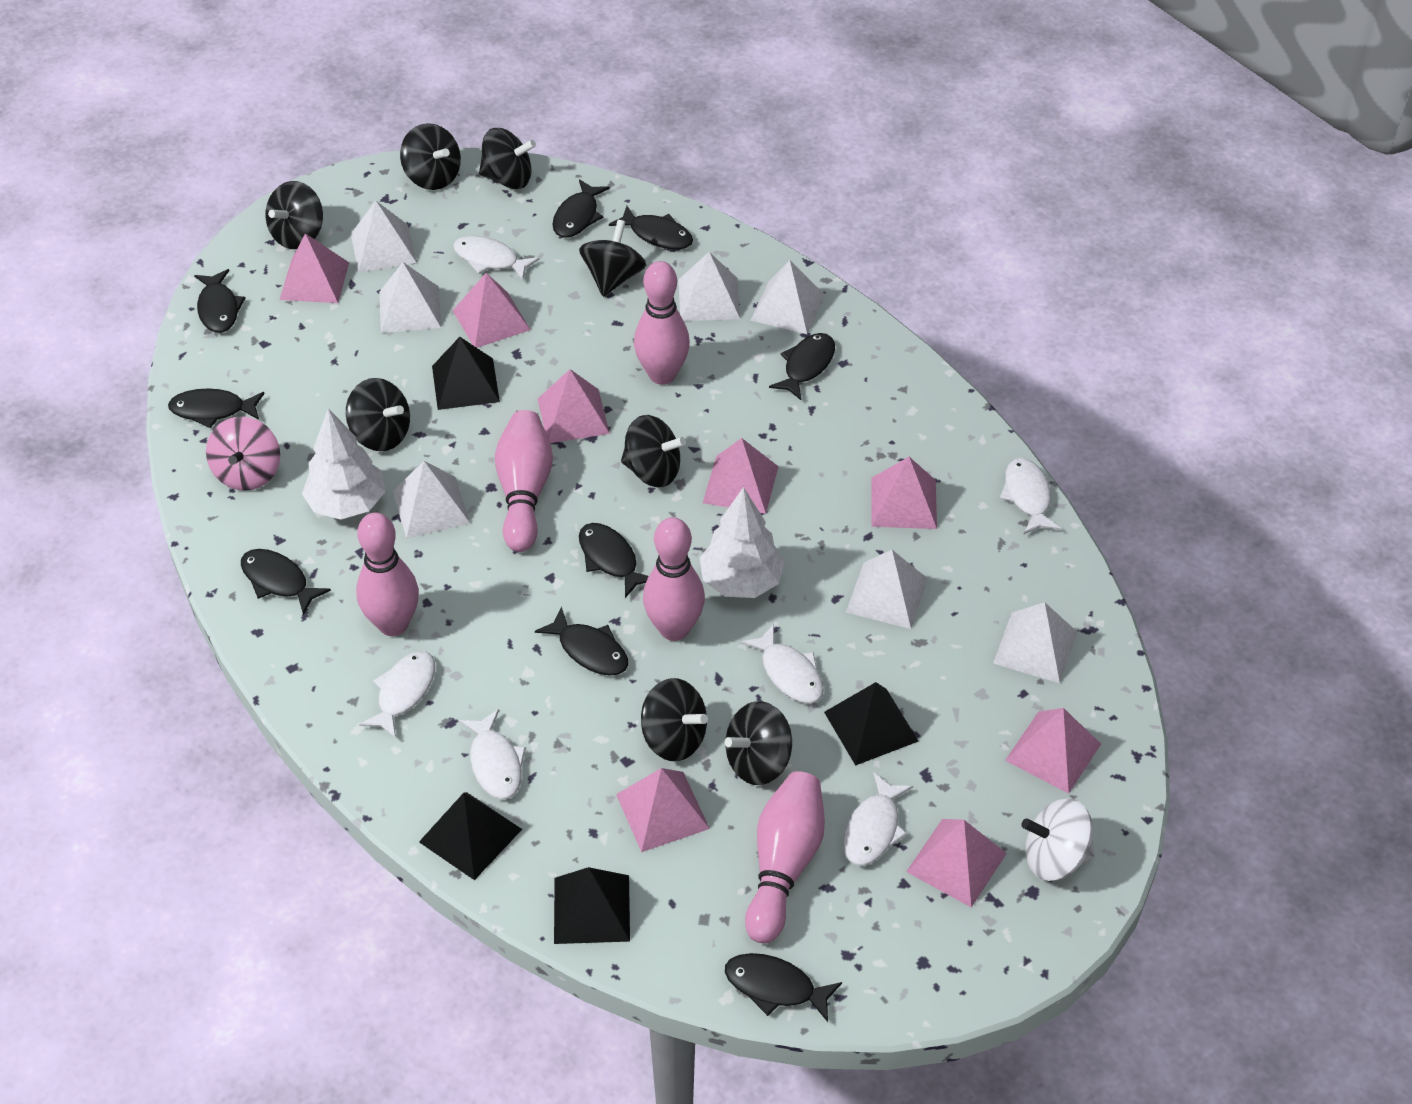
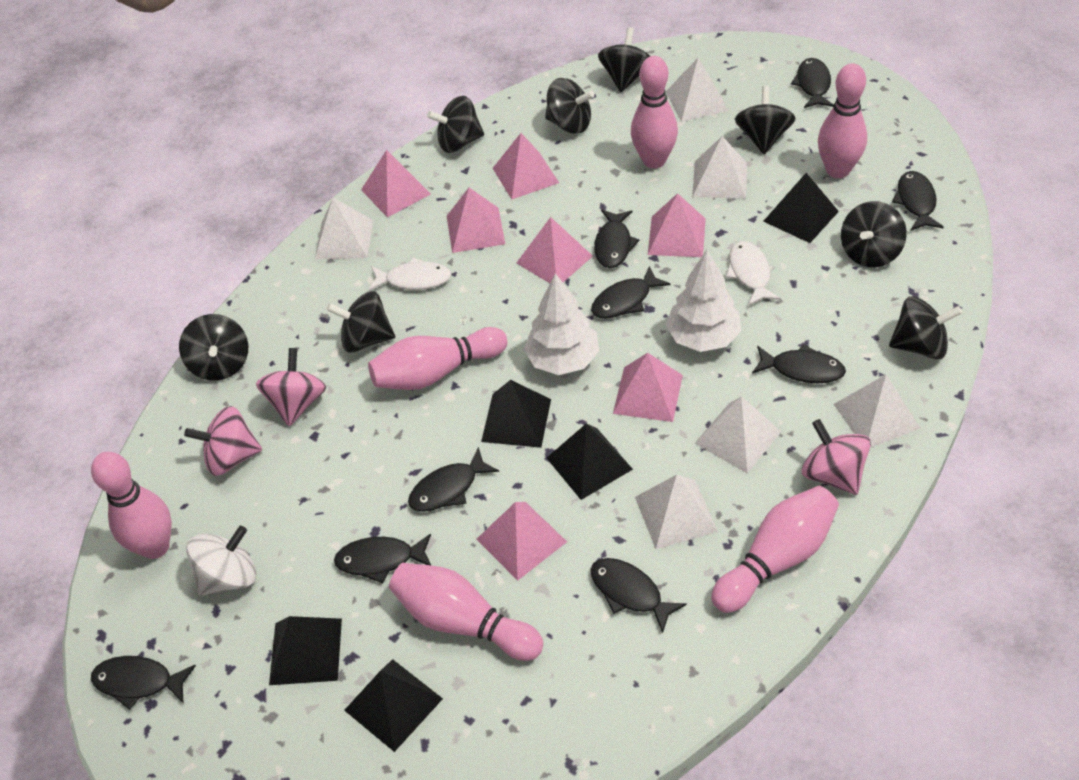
black pyramid: 4 -> 5
pink bowling pin: 5 -> 6
pink pyramid: 8 -> 7
pink spinning top: 1 -> 3
white fish: 6 -> 2
white pyramid: 7 -> 6

